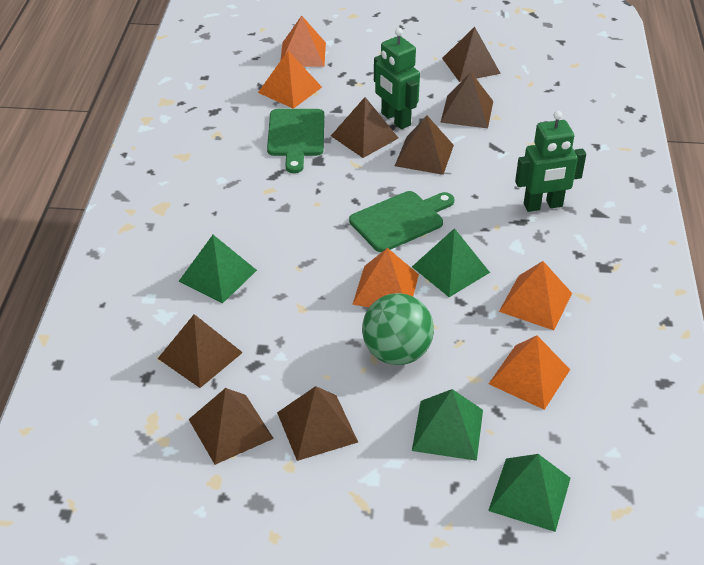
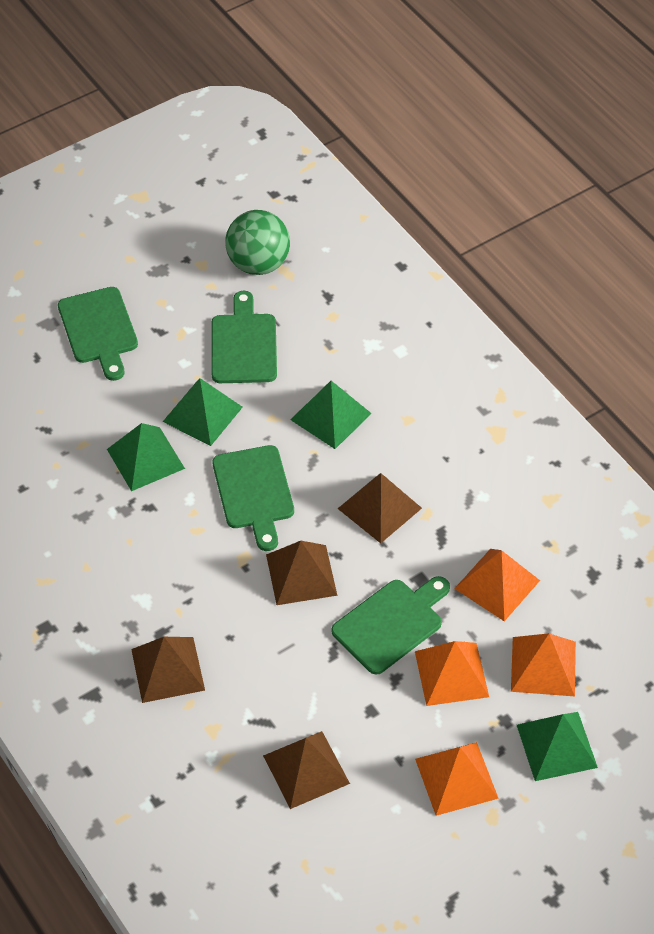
brown pyramid: 7 -> 4
green cutting board: 2 -> 4
green robot: 2 -> 0
orange pyramid: 5 -> 4

